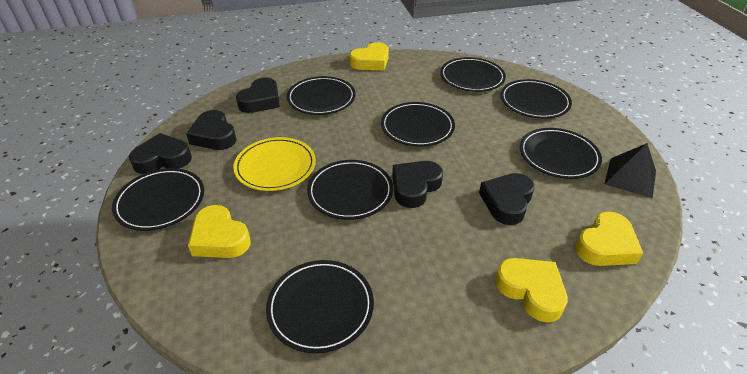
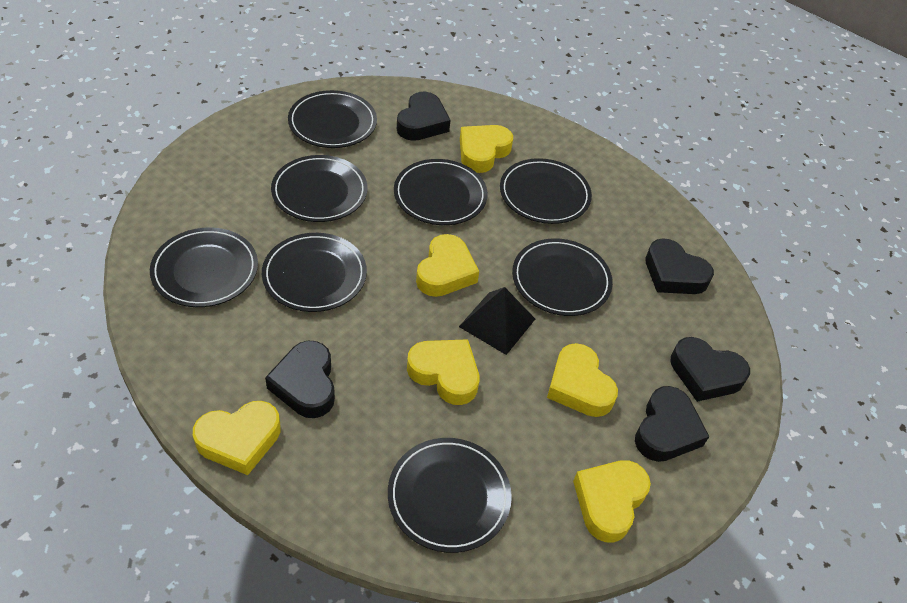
yellow heart: 4 -> 6
yellow plate: 1 -> 0

